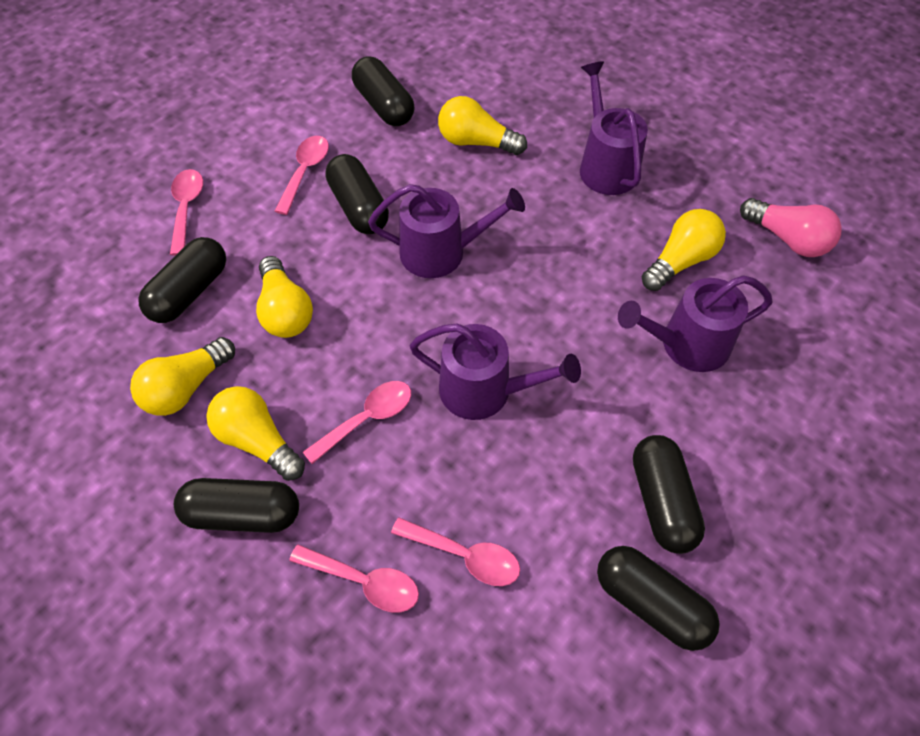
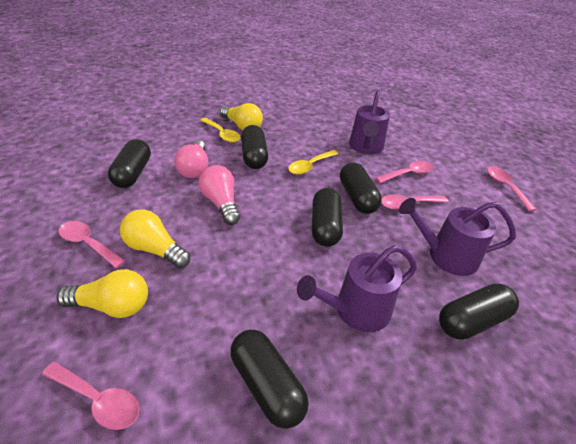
pink light bulb: 1 -> 2
purple watering can: 4 -> 3
yellow light bulb: 5 -> 3
yellow spoon: 0 -> 2

